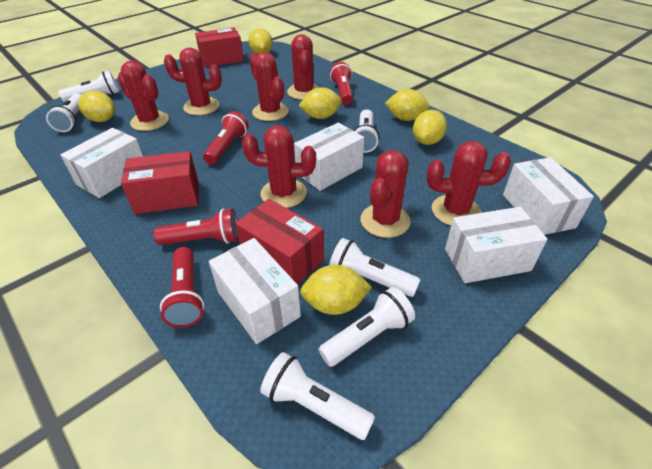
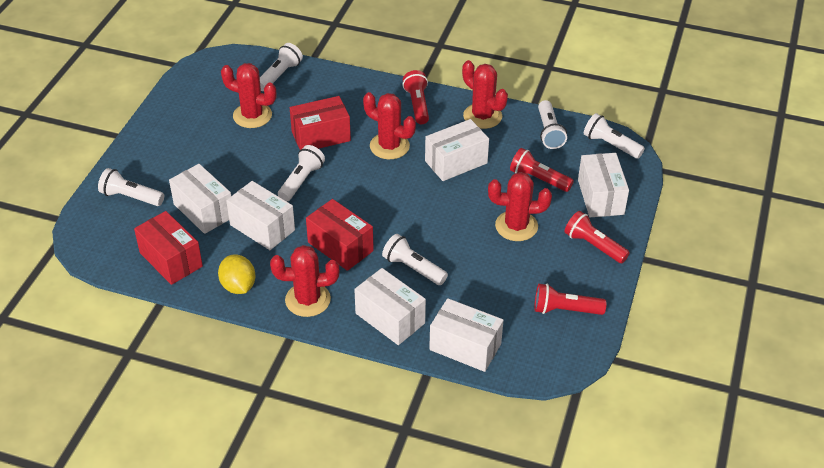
red cactus: 7 -> 5
white box: 5 -> 6
yellow lemon: 6 -> 1

